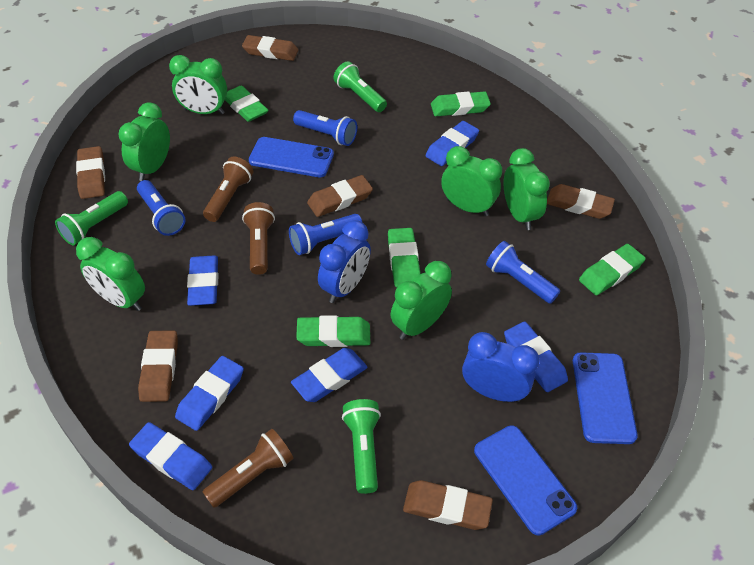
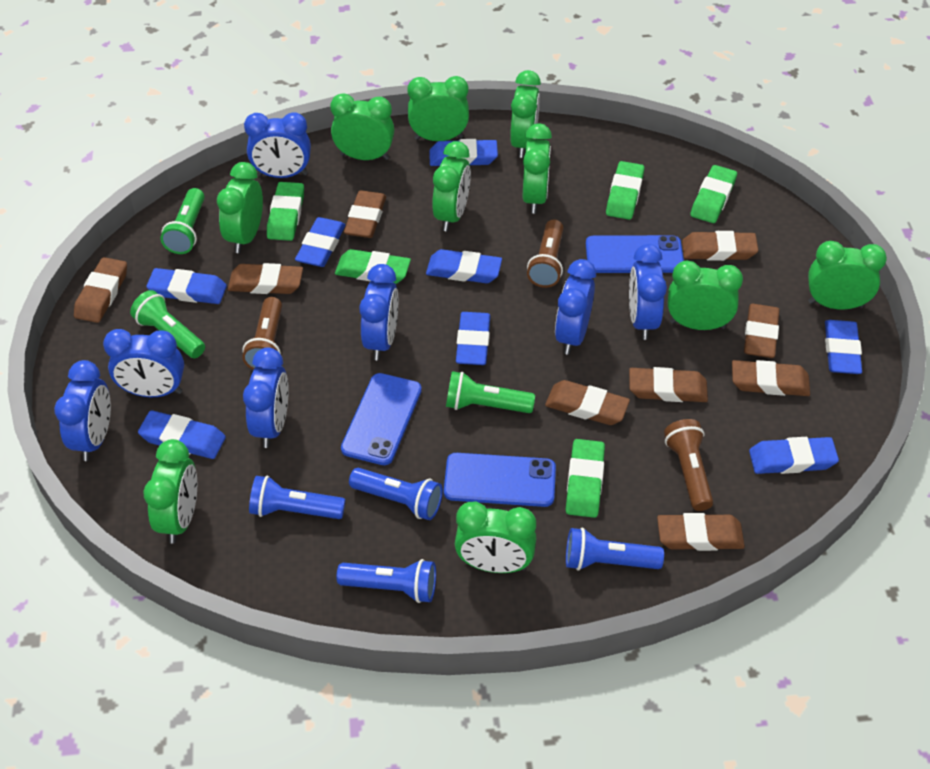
blue clock: 2 -> 7
blue eraser: 6 -> 8
brown eraser: 6 -> 9
green clock: 6 -> 10

